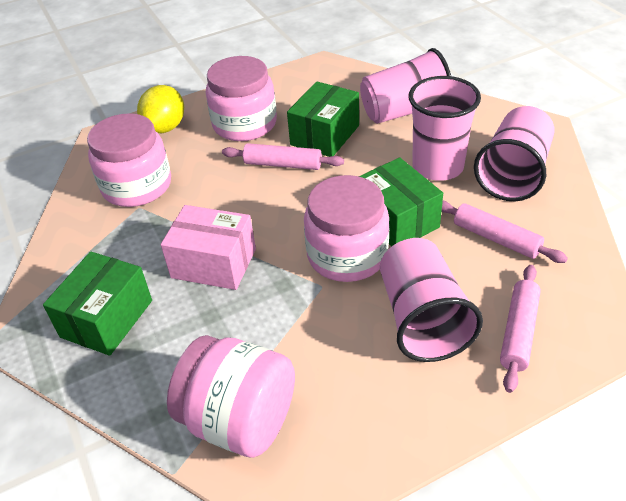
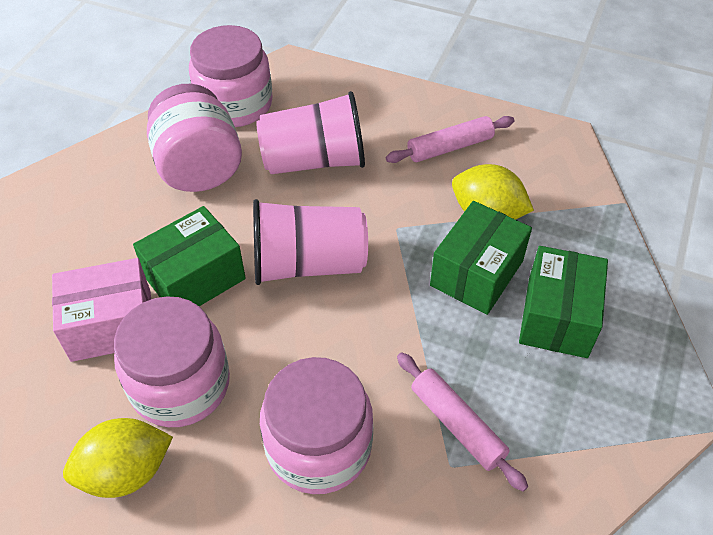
pink cup: 4 -> 2
pink rolling pin: 3 -> 2
yellow lemon: 1 -> 2

